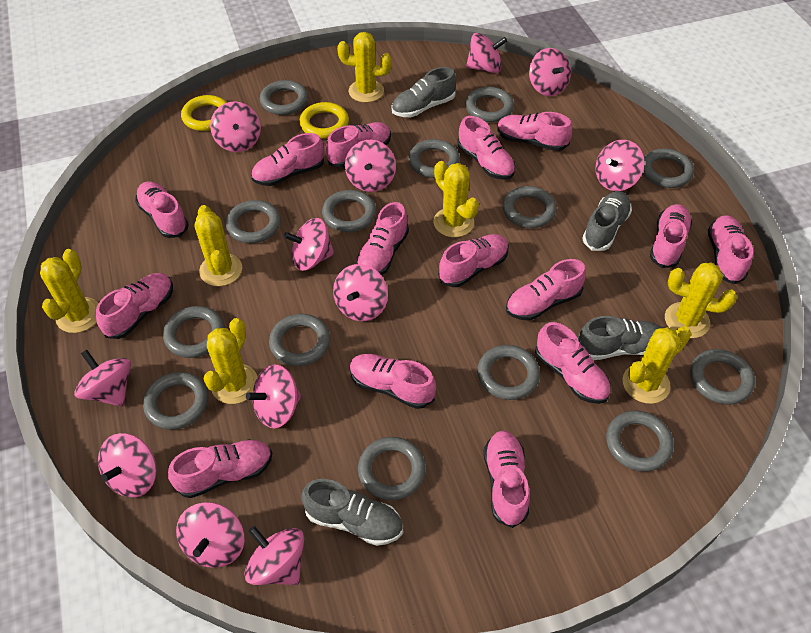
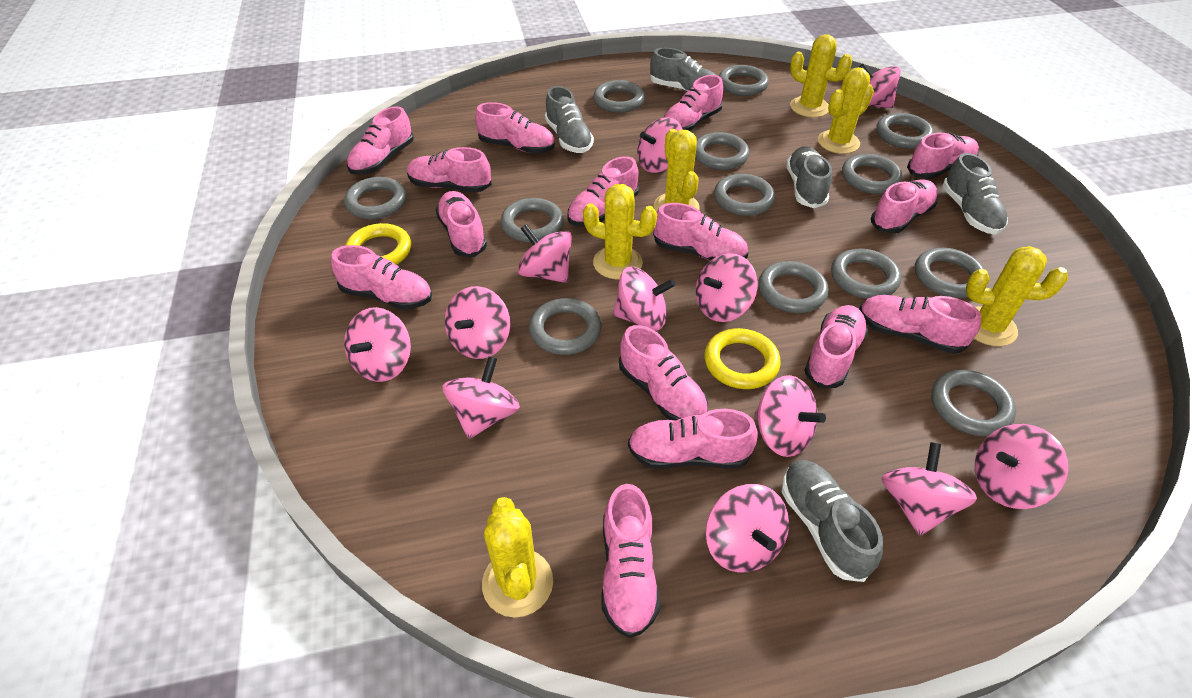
grey ring: 14 -> 13
grey shoe: 4 -> 5
yellow cactus: 7 -> 6

